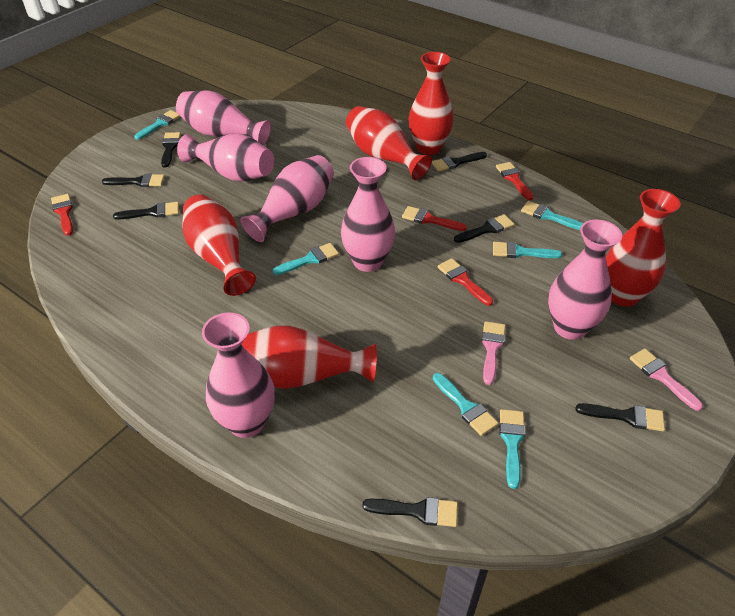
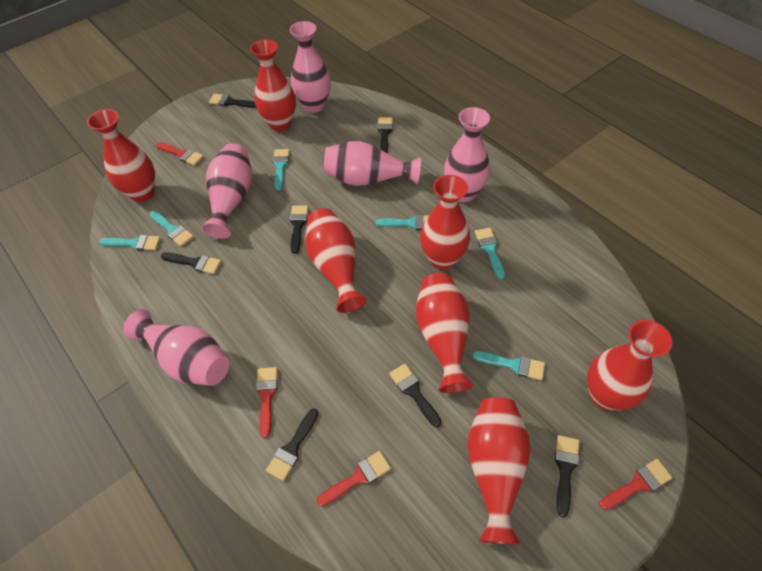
pink brush: 2 -> 0
pink vase: 6 -> 5
red vase: 5 -> 7

